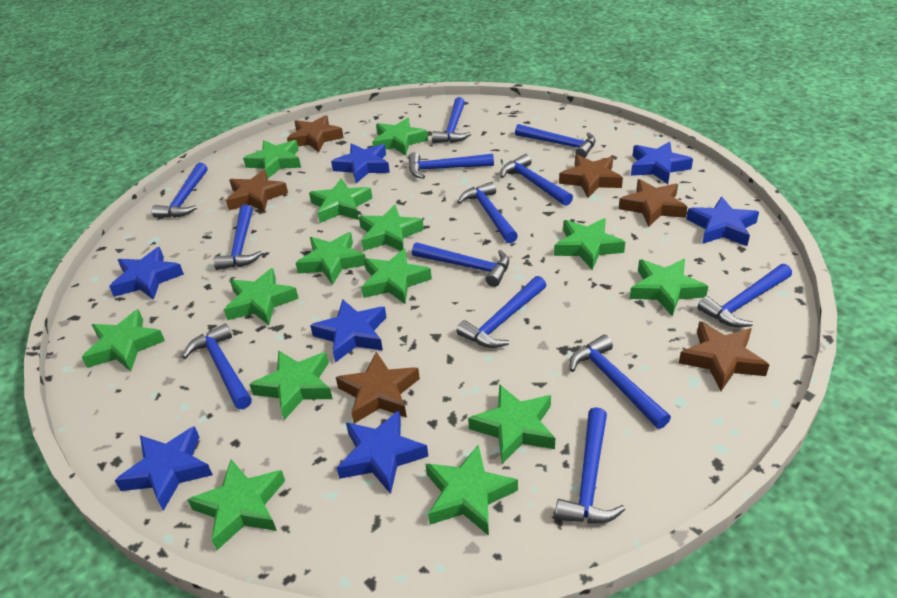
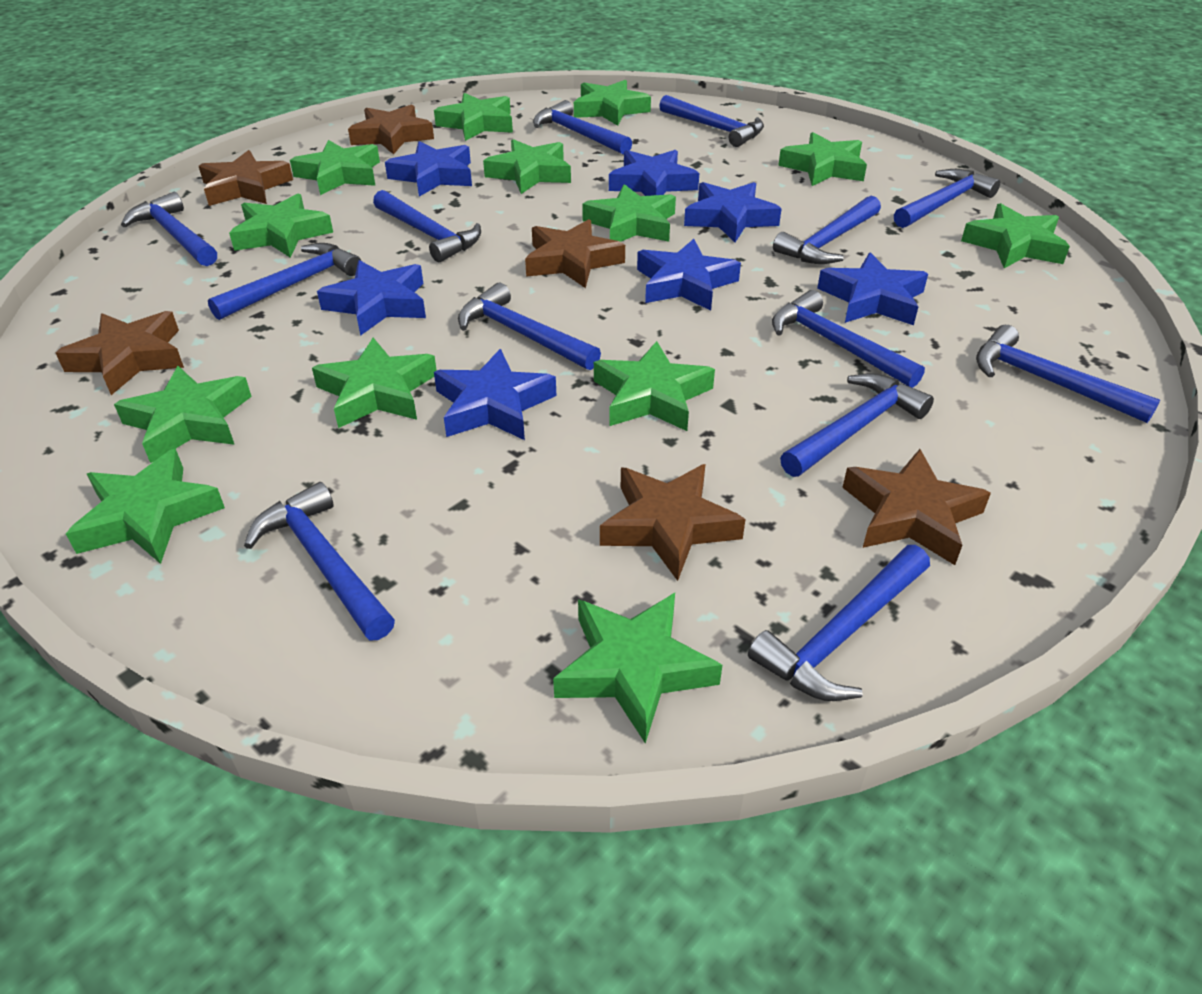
green star: 14 -> 13

